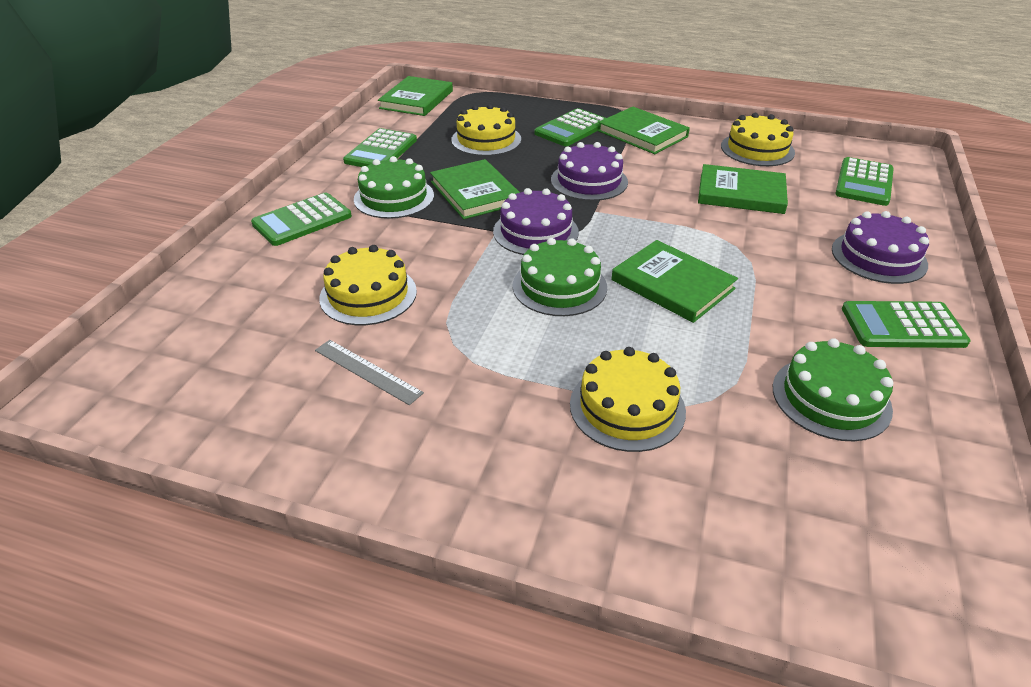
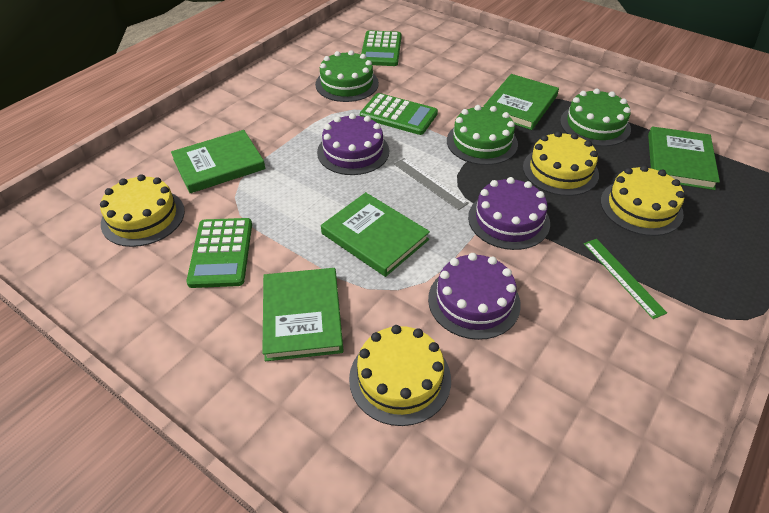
green calculator: 5 -> 3
green ruler: 0 -> 1

